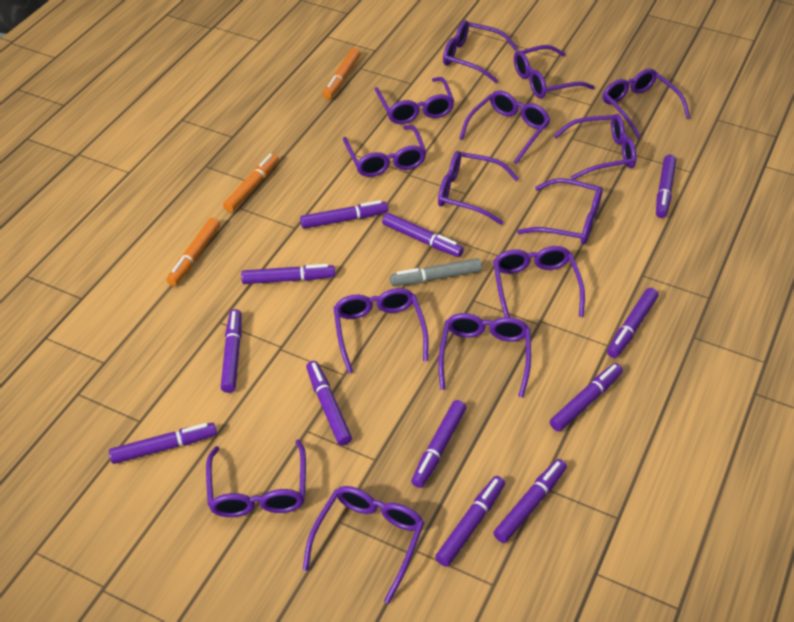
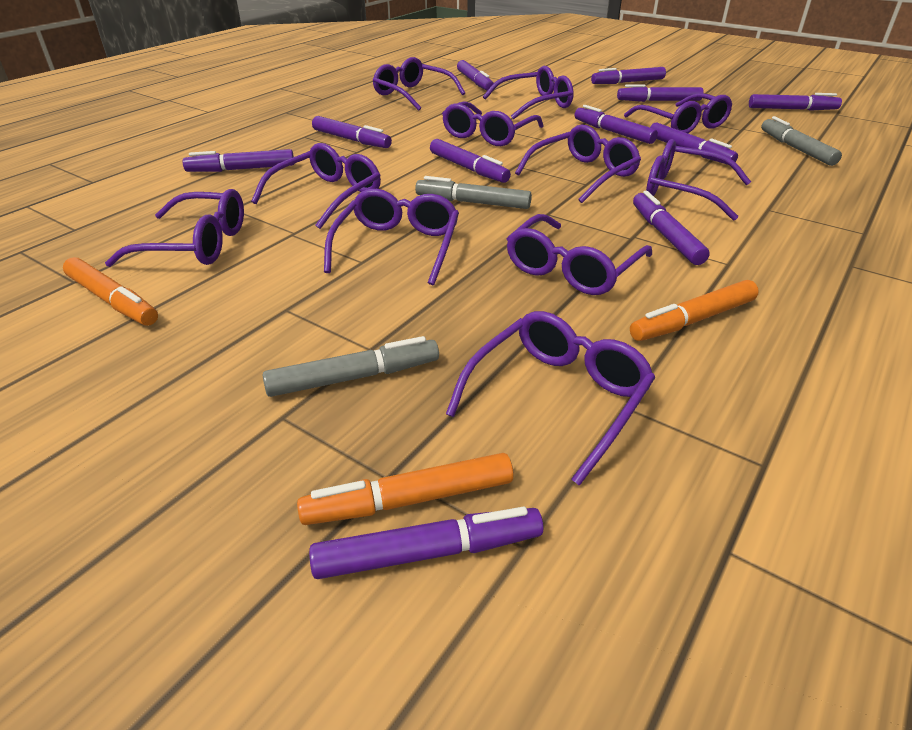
grey marker: 1 -> 3
purple glasses: 14 -> 11
purple marker: 12 -> 11

